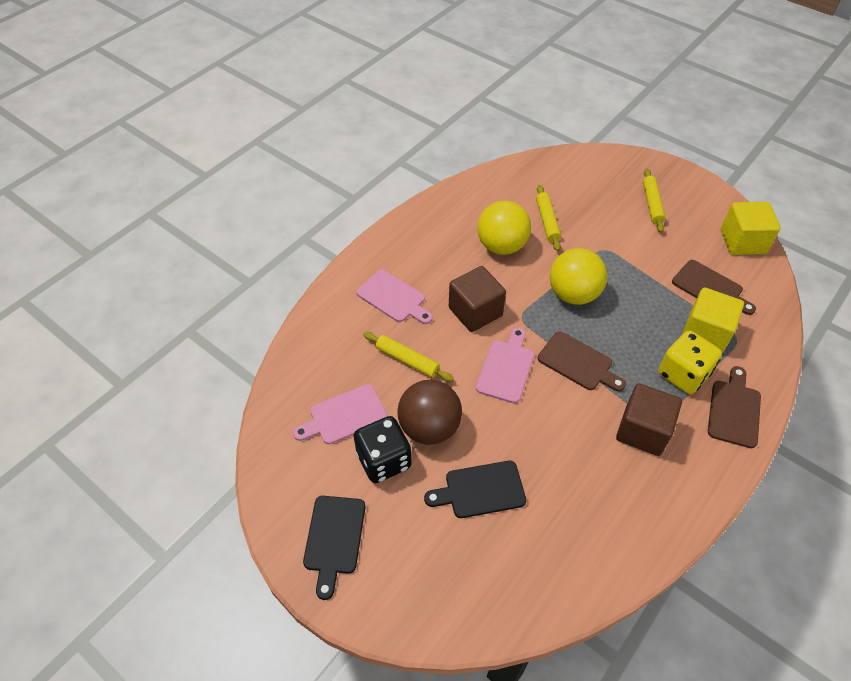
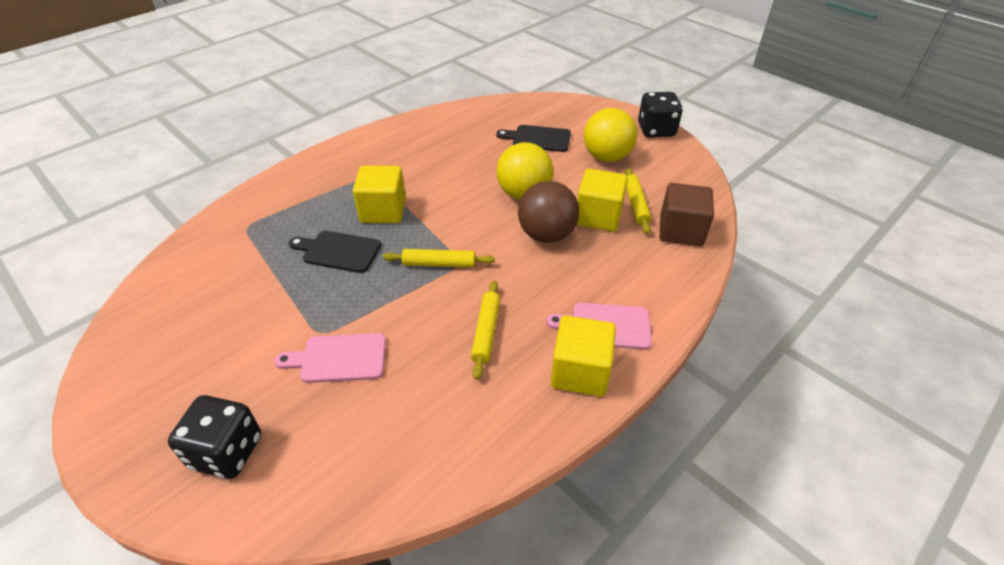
black dice: 1 -> 2
brown cube: 2 -> 1
brown cutting board: 3 -> 0
pink cutting board: 3 -> 2
yellow cube: 2 -> 3
yellow dice: 1 -> 0

